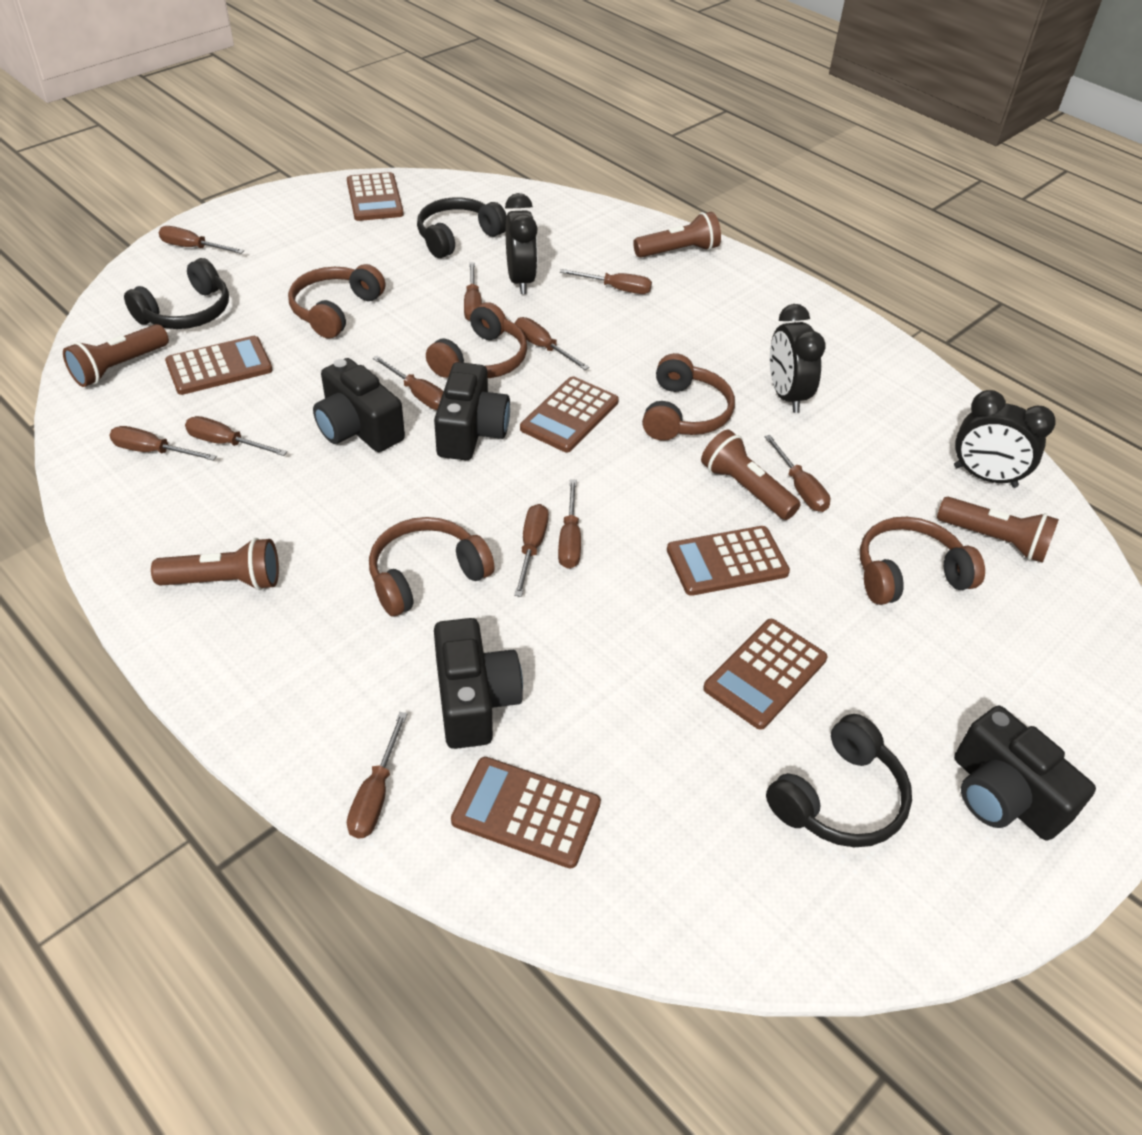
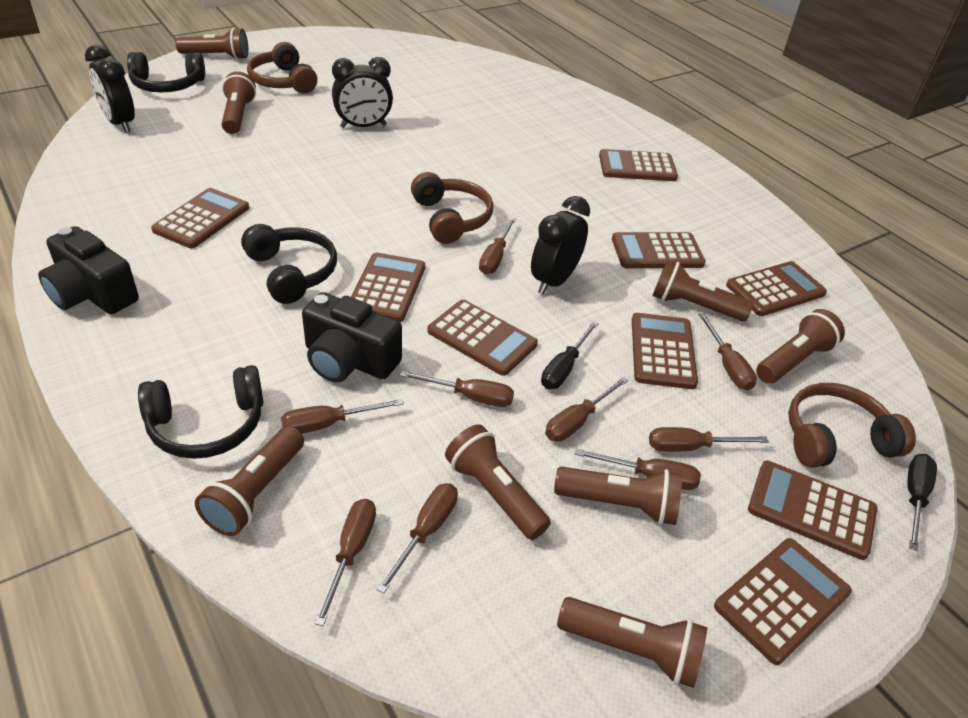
black camera: 4 -> 2
black screwdriver: 0 -> 2
brown calculator: 6 -> 9
brown flashlight: 5 -> 8
brown headphones: 5 -> 3
brown screwdriver: 11 -> 9

